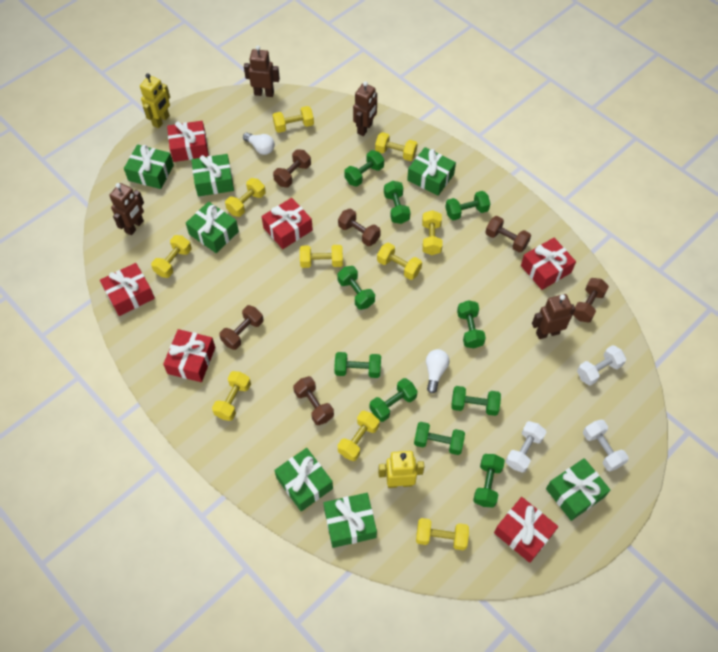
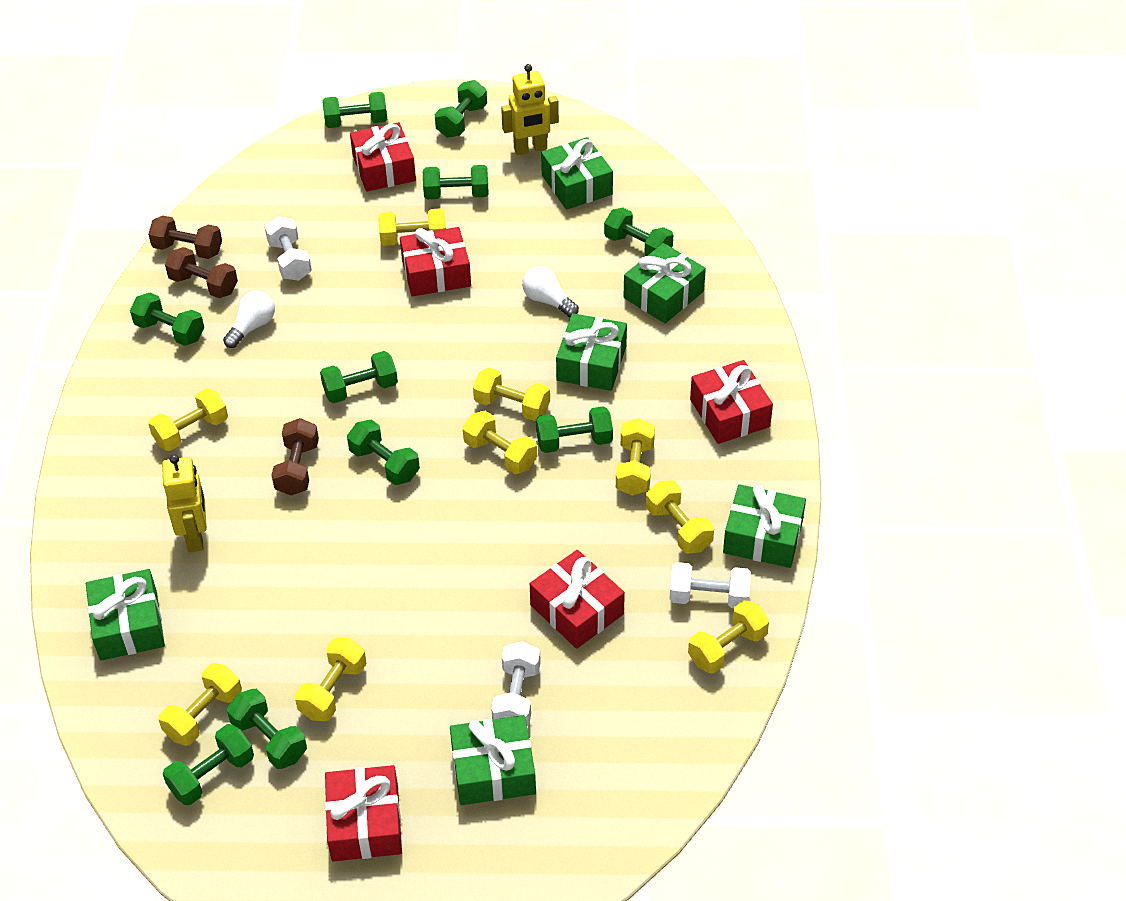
brown dumbbell: 6 -> 3
brown robot: 4 -> 0
green gift: 7 -> 6
red gift: 6 -> 5
yellow dumbbell: 10 -> 9

